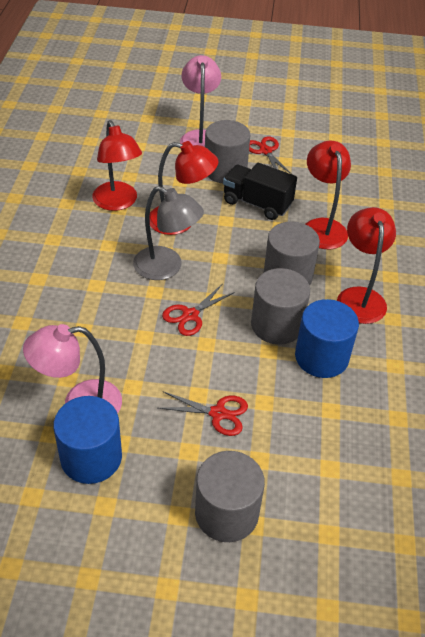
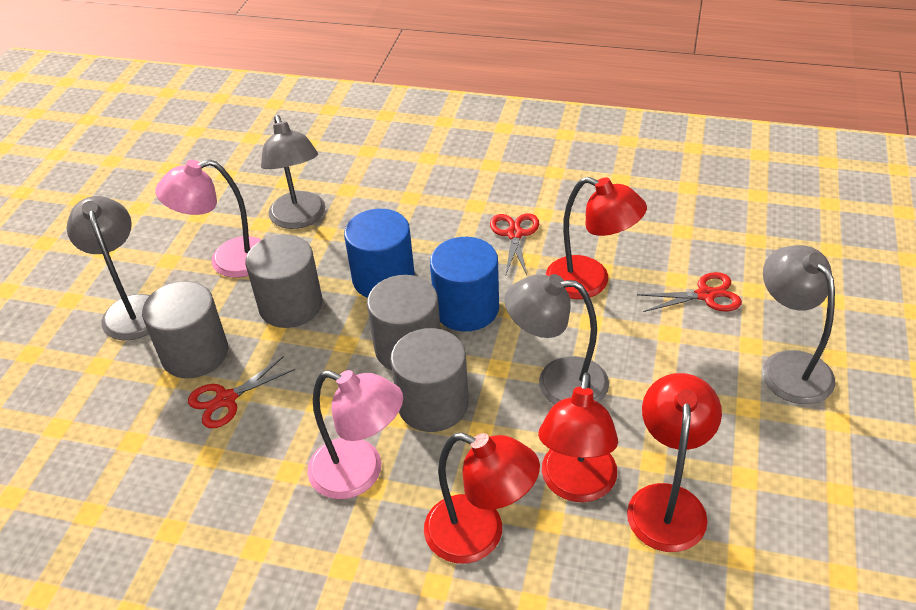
black truck: 1 -> 0
grey lamp: 1 -> 4

